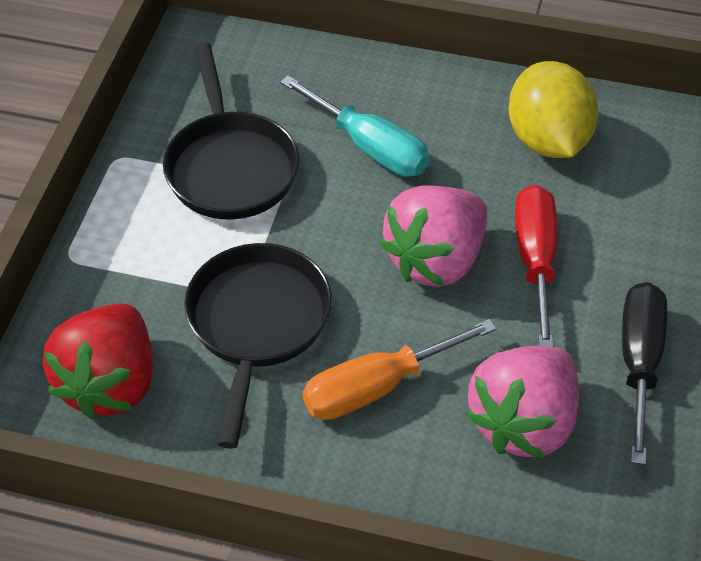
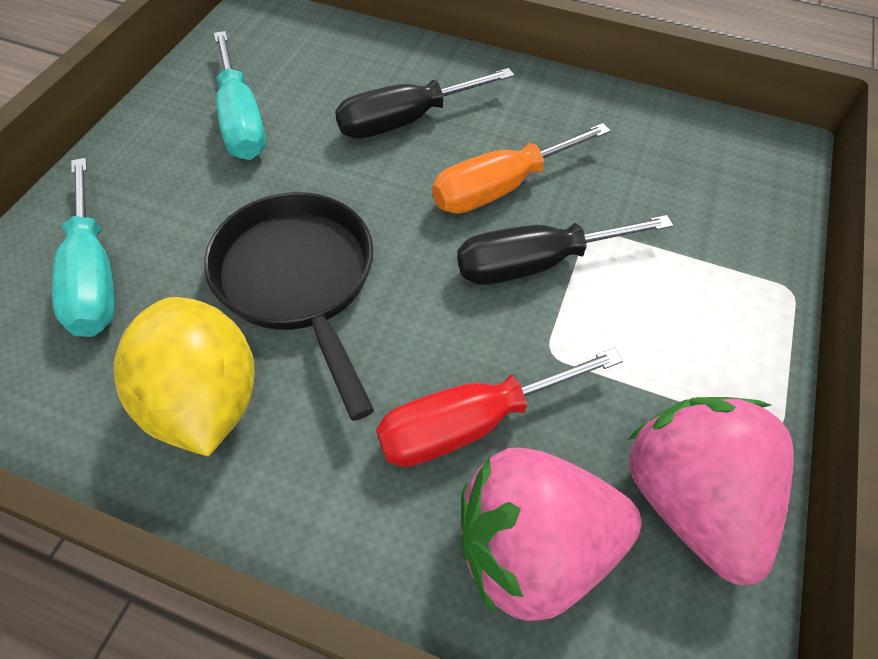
black pan: 2 -> 1
black screwdriver: 1 -> 2
red strawberry: 1 -> 0
turquoise screwdriver: 1 -> 2

